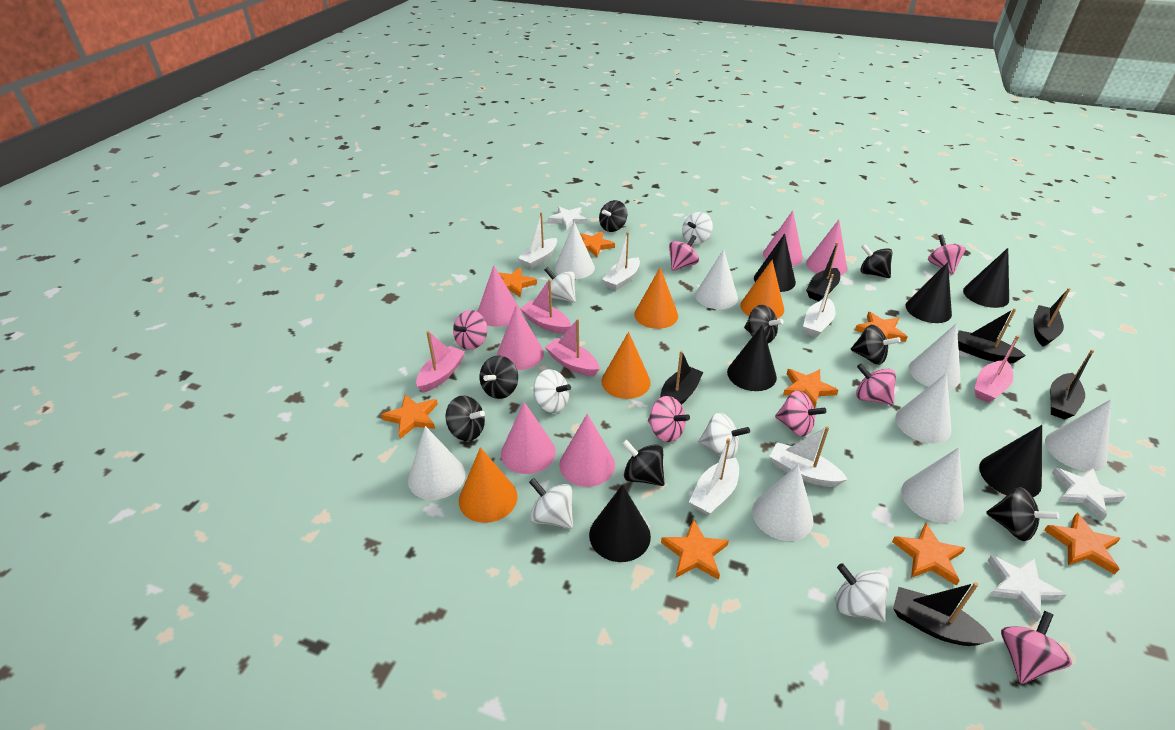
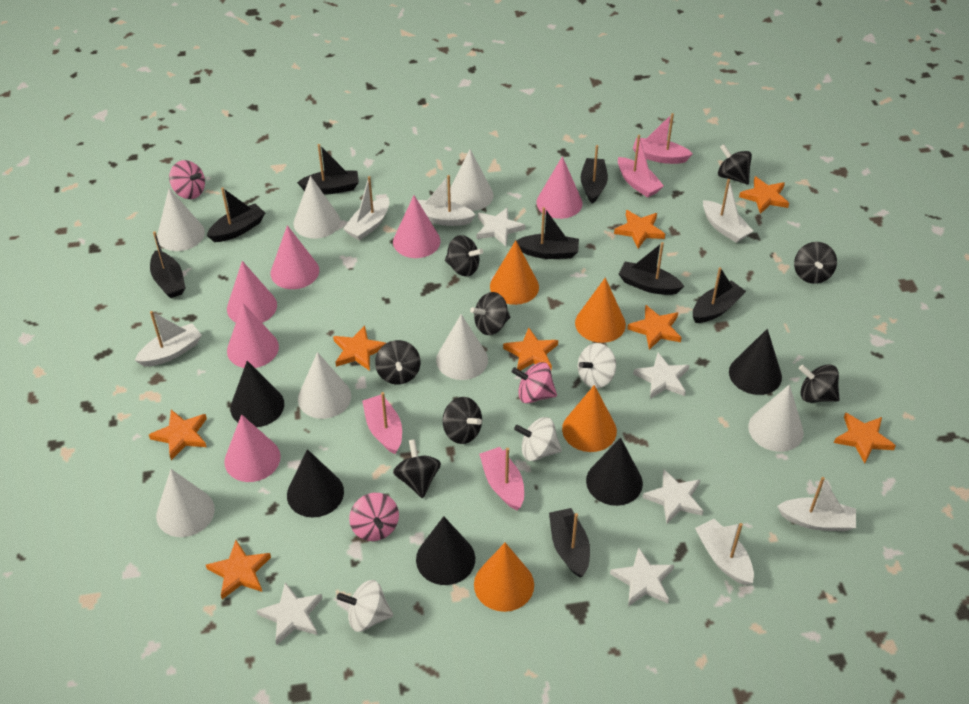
black boat: 6 -> 8
black cone: 6 -> 5
pink spinning top: 7 -> 3
white boat: 5 -> 6
white cone: 8 -> 7
white spinning top: 6 -> 3
white star: 3 -> 5

